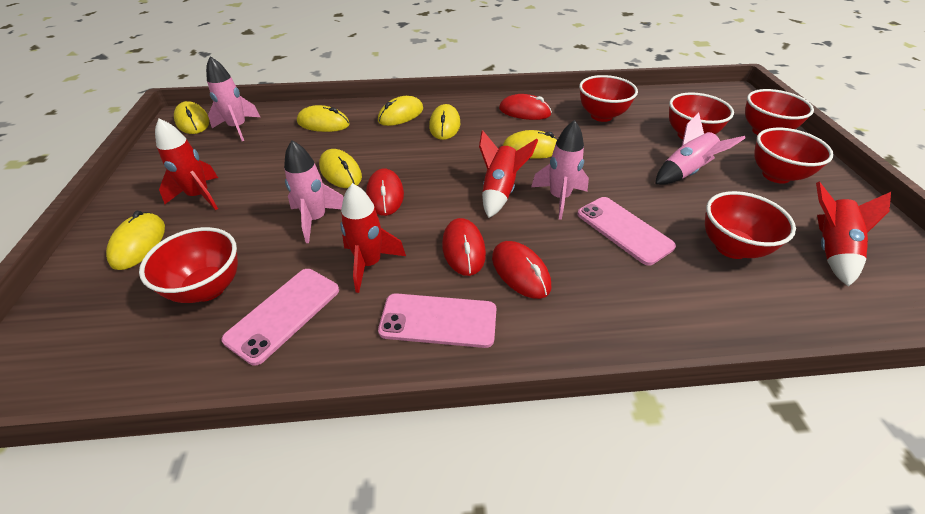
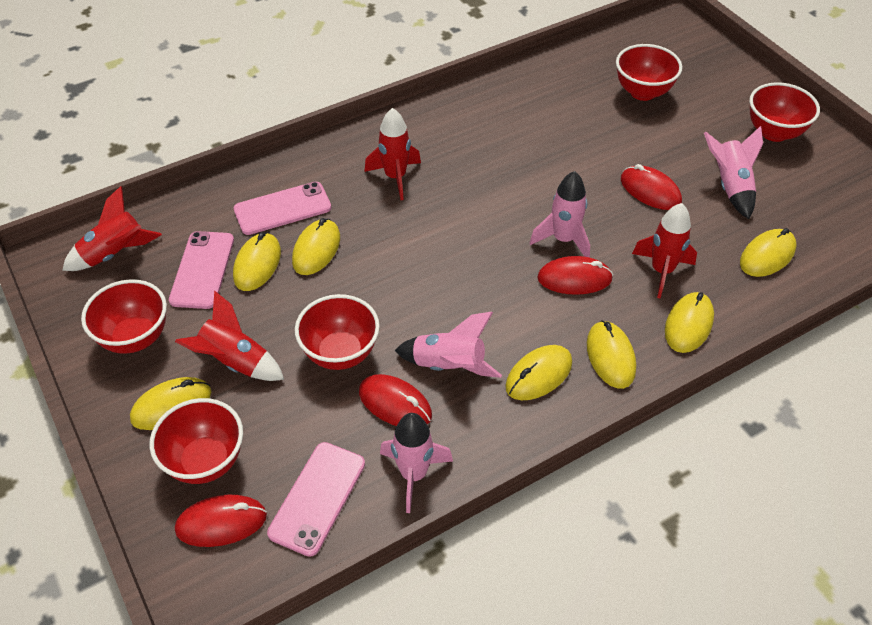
red bowl: 6 -> 5

